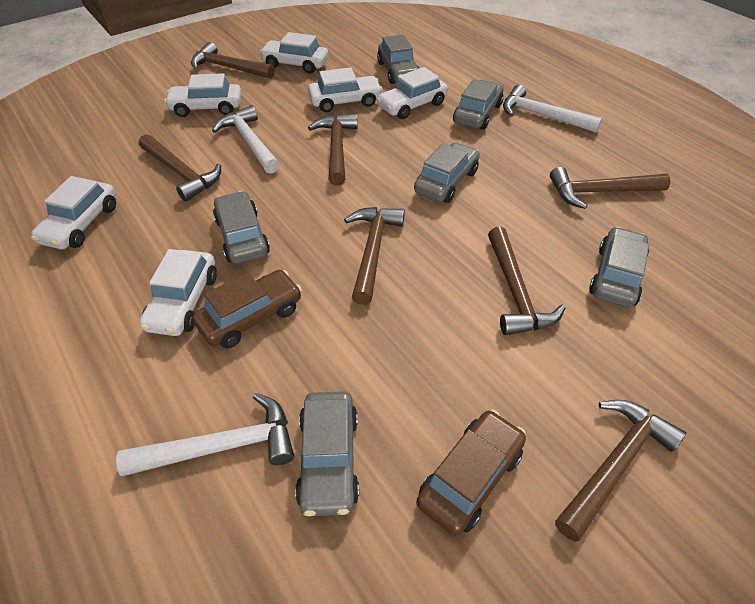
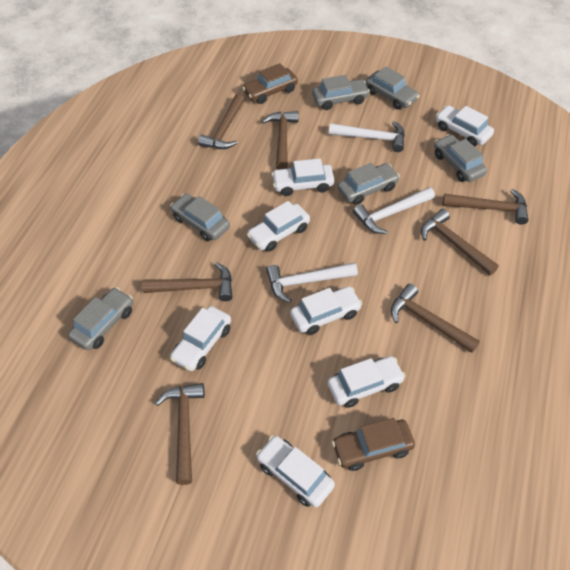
white car: 6 -> 7

